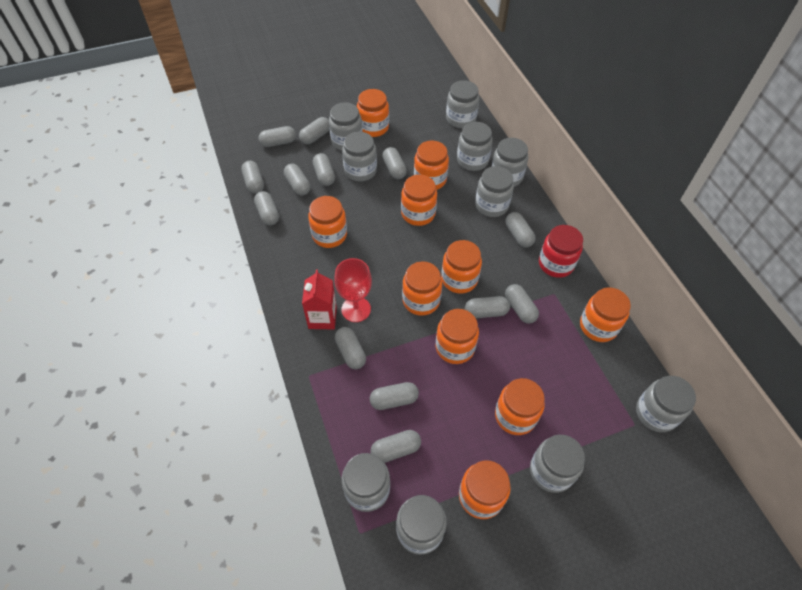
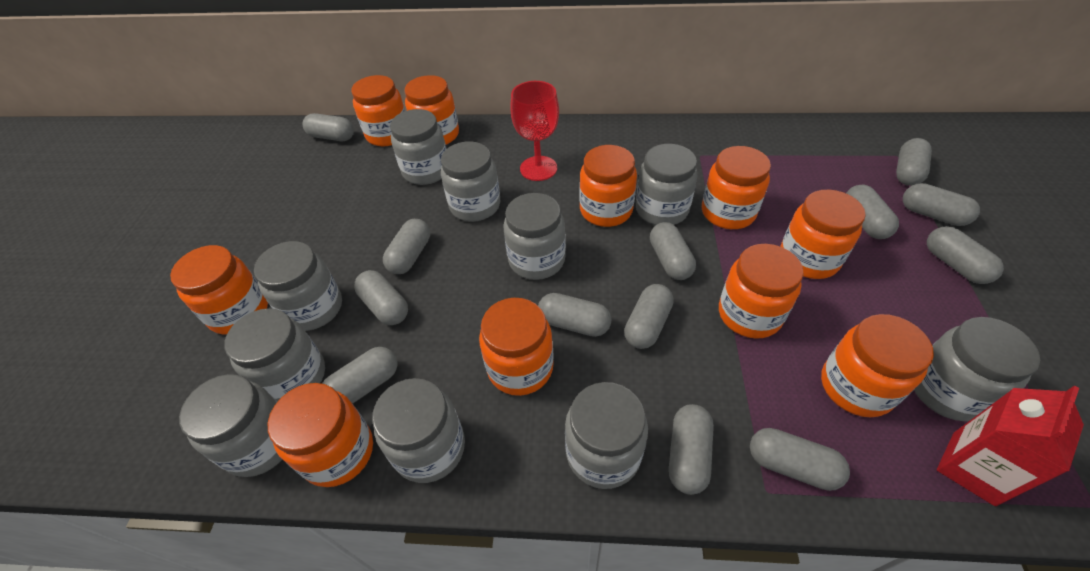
red jar: 1 -> 0

